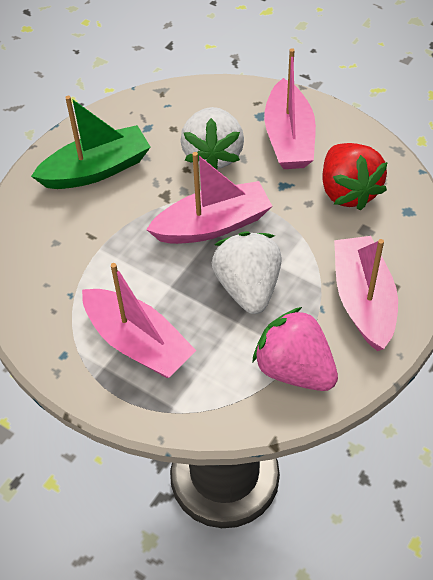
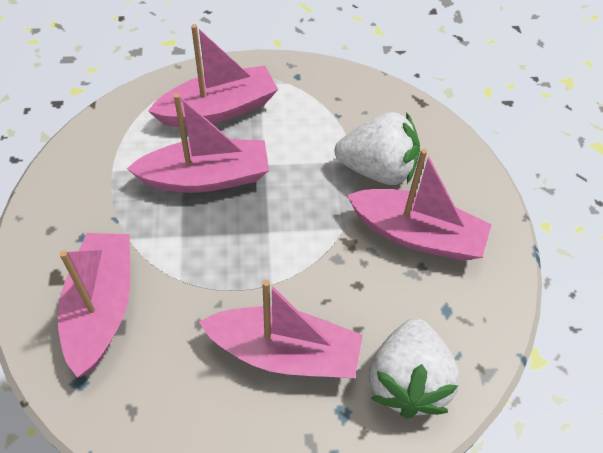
green boat: 1 -> 0
pink boat: 4 -> 5
pink strawberry: 1 -> 0
red strawberry: 1 -> 0

